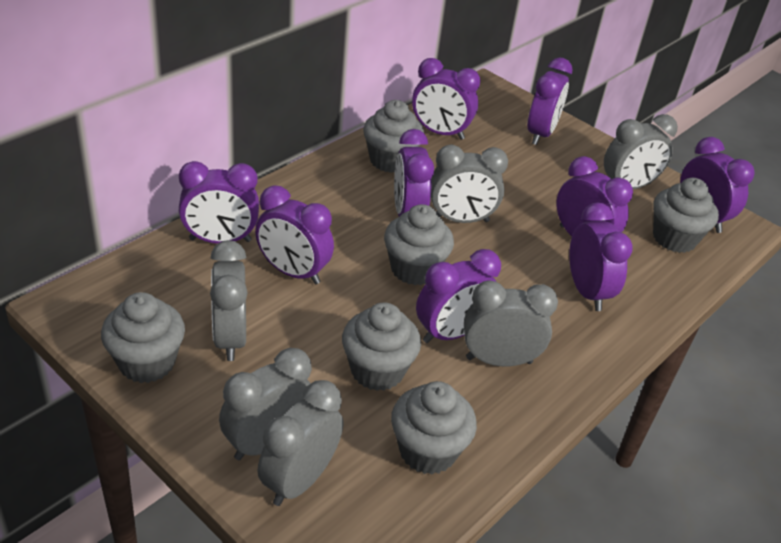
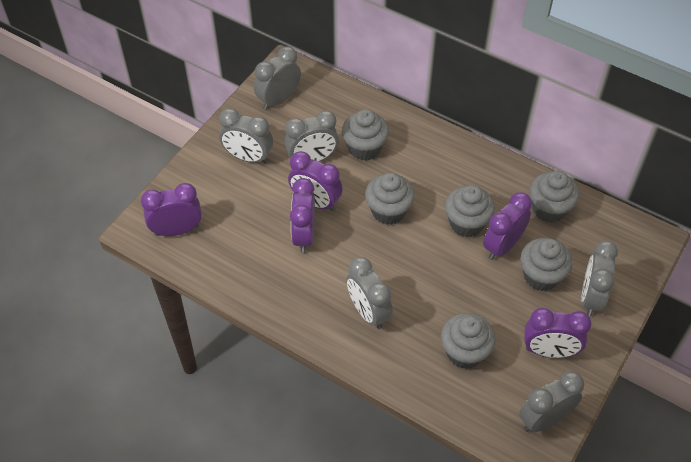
purple clock: 9 -> 5

